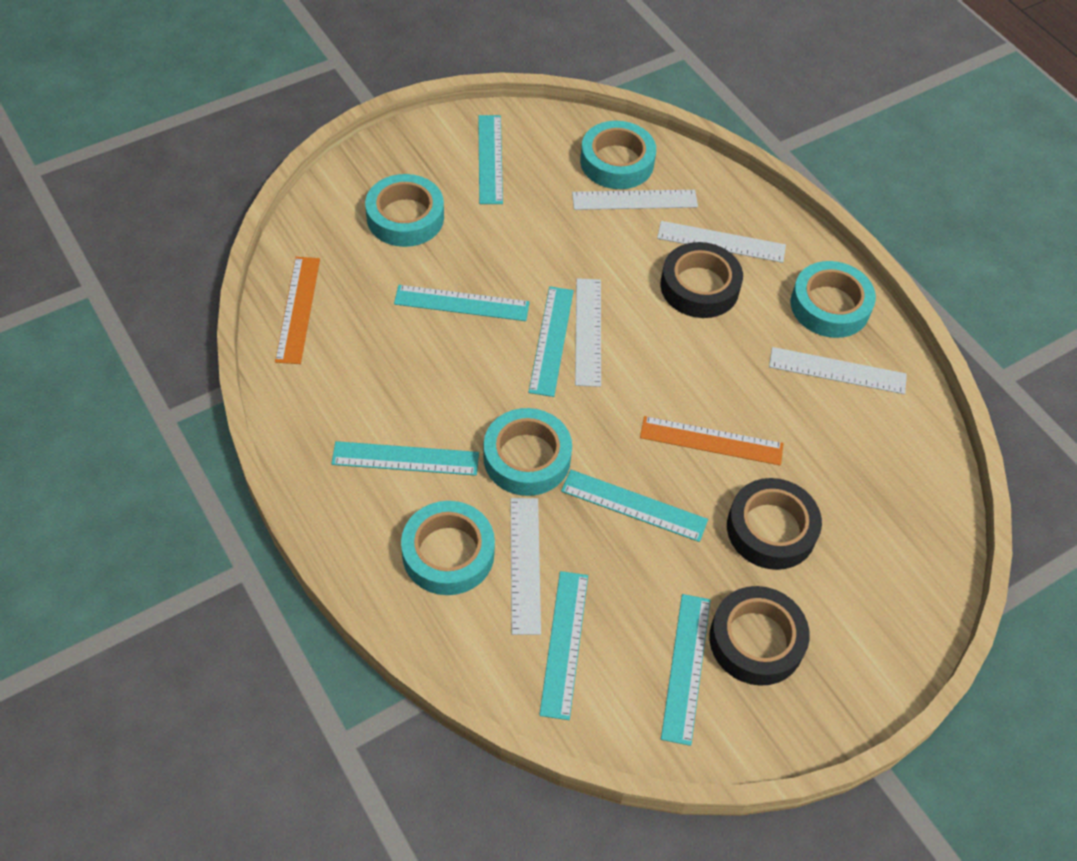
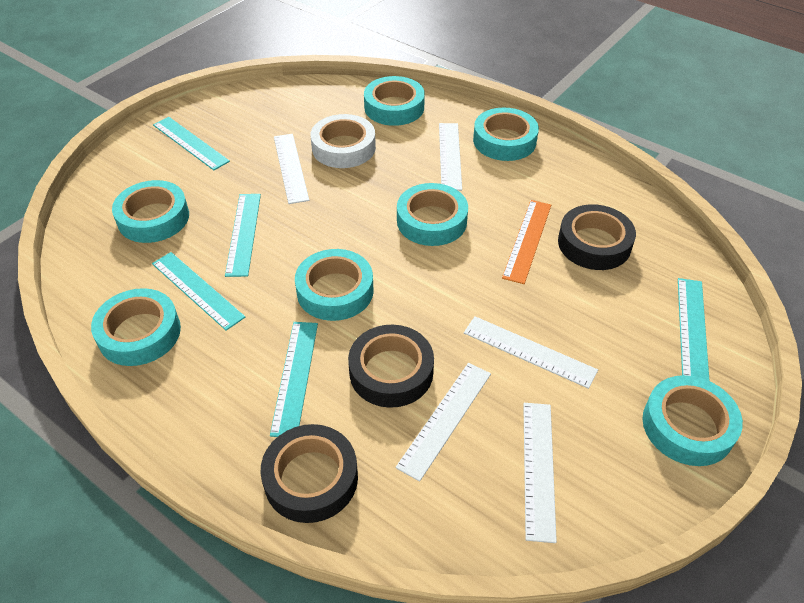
orange ruler: 2 -> 1
turquoise ruler: 7 -> 5
turquoise tape: 5 -> 7
white tape: 0 -> 1

